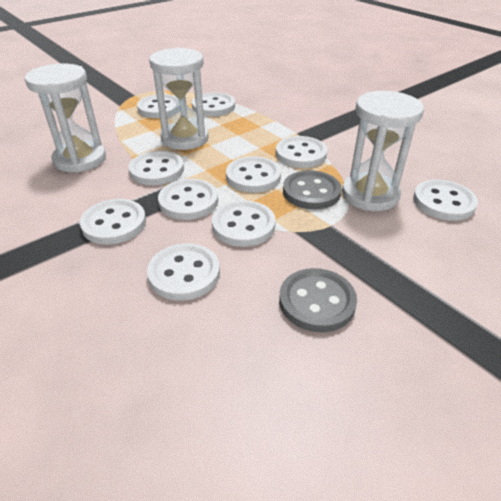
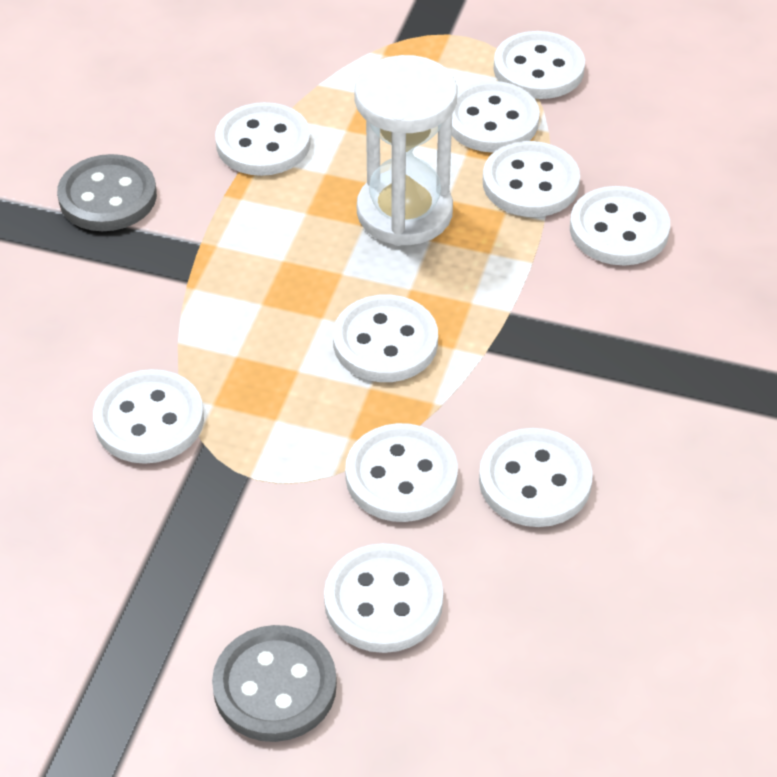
white hourglass: 3 -> 1

